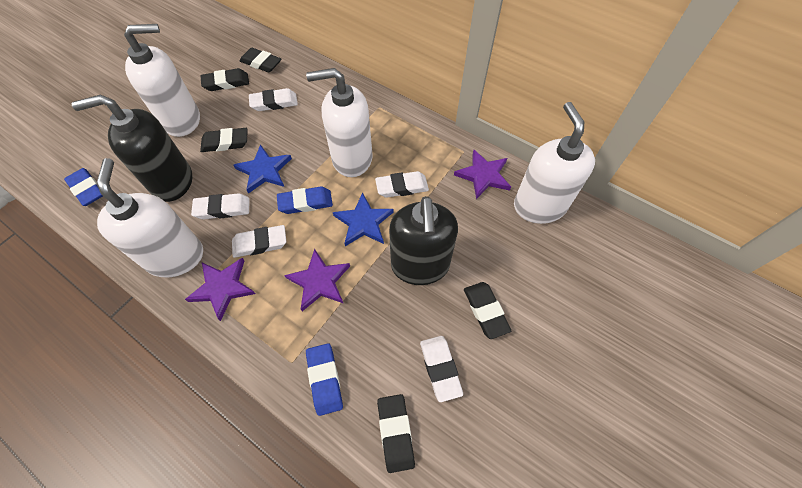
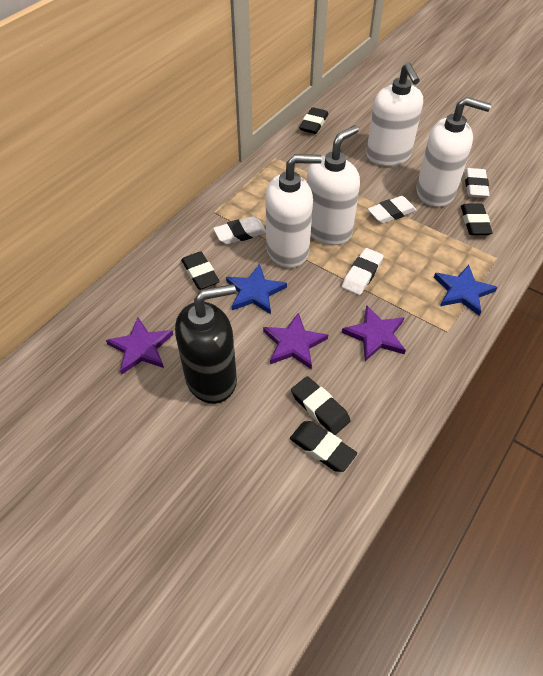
black soap dispenser: 2 -> 1
blue eraser: 3 -> 0
white eraser: 5 -> 4

